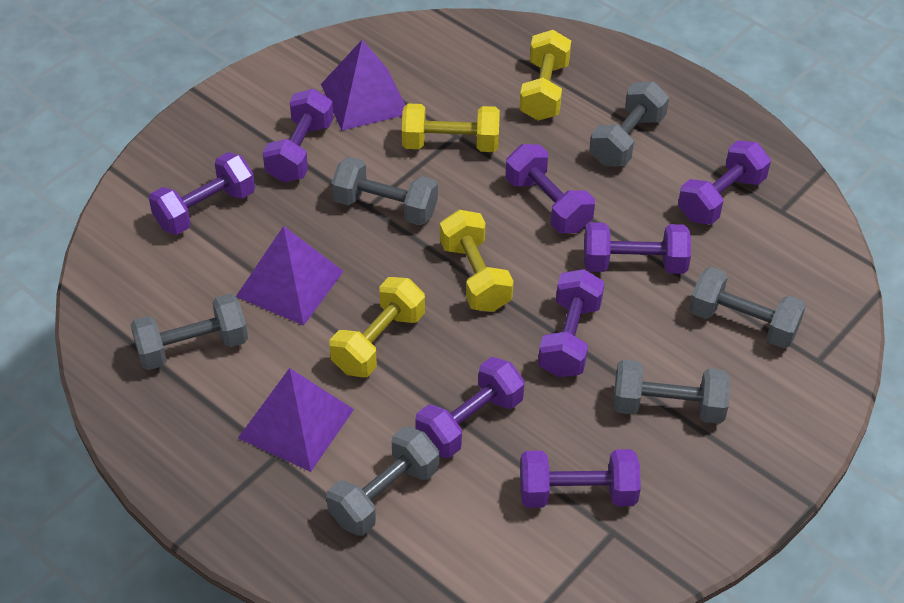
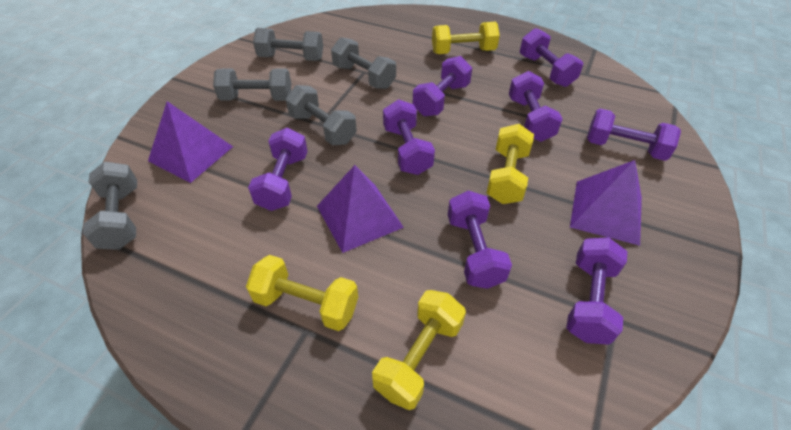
grey dumbbell: 6 -> 5

